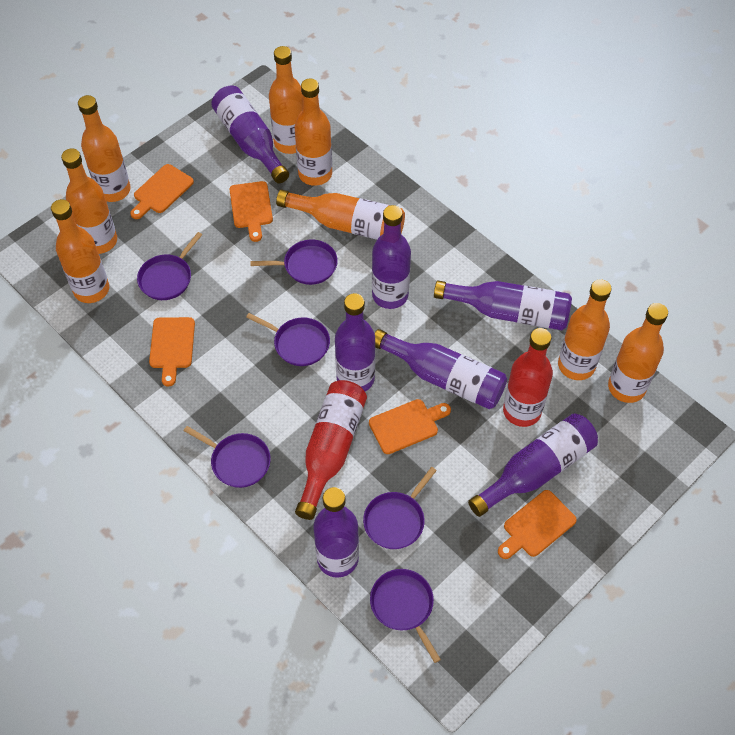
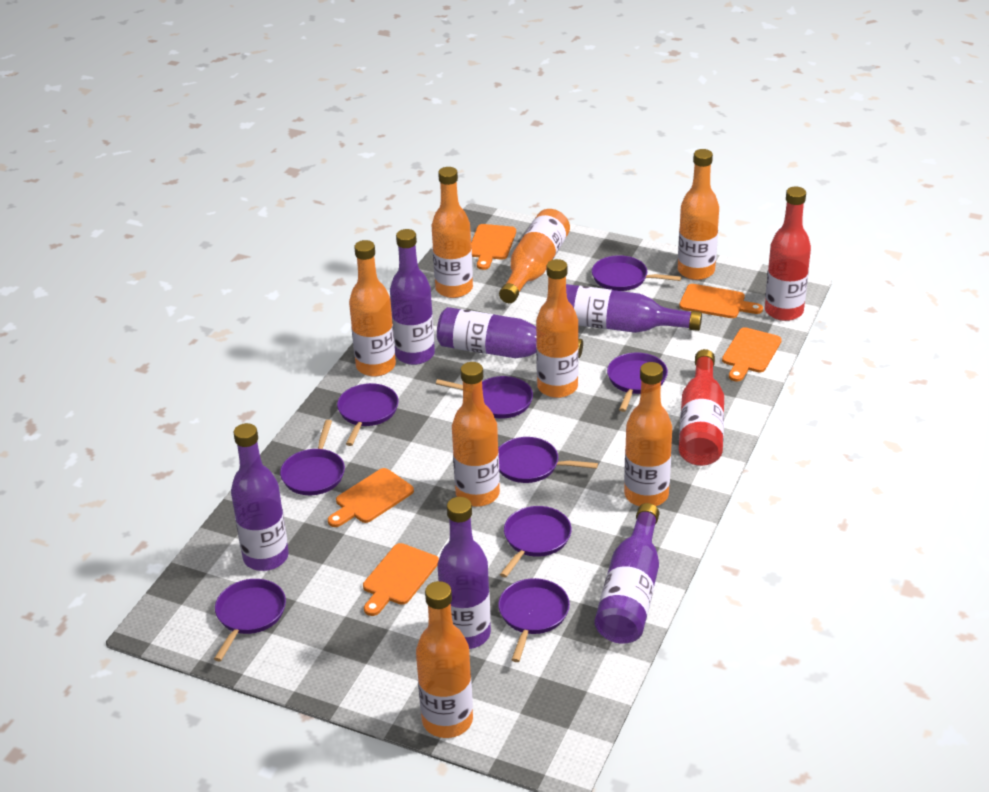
purple bottle: 7 -> 6
purple pan: 6 -> 9

